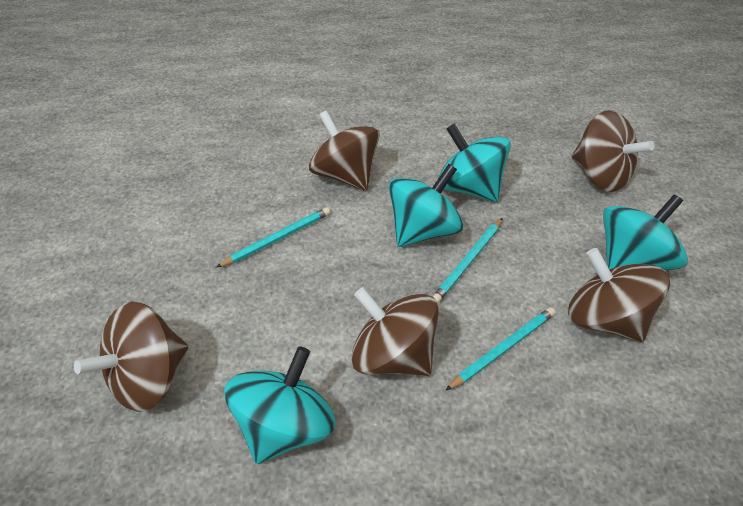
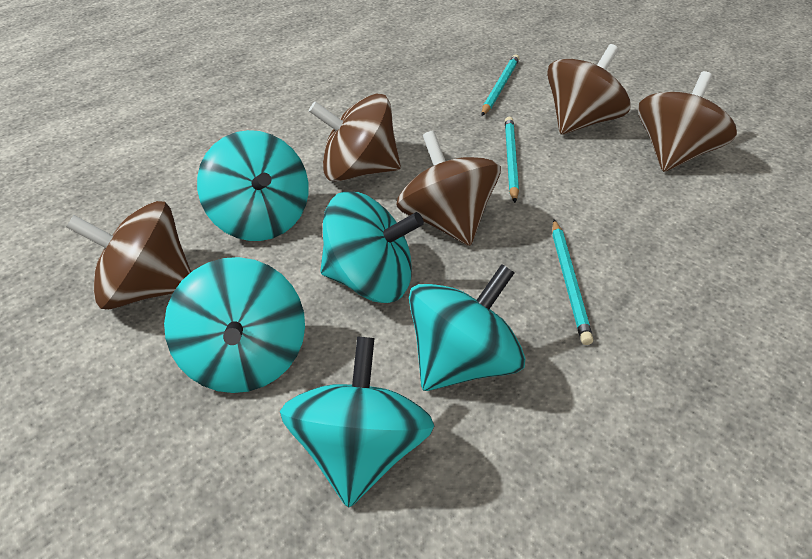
turquoise spinning top: 4 -> 5

